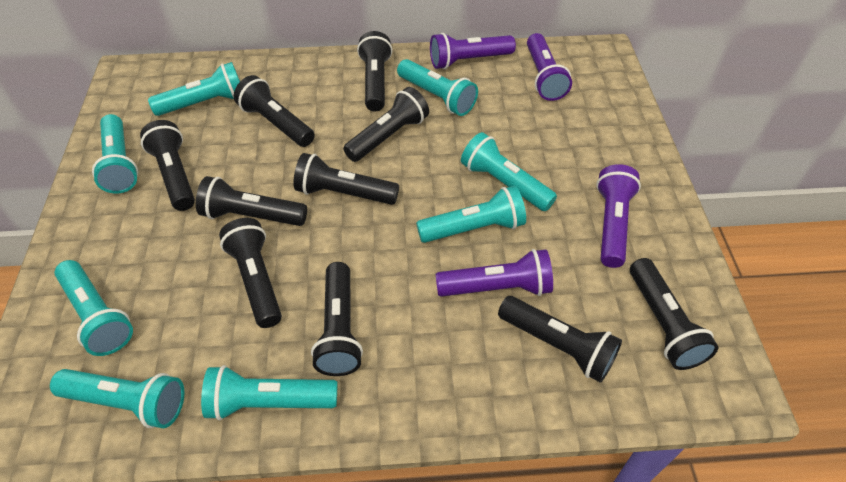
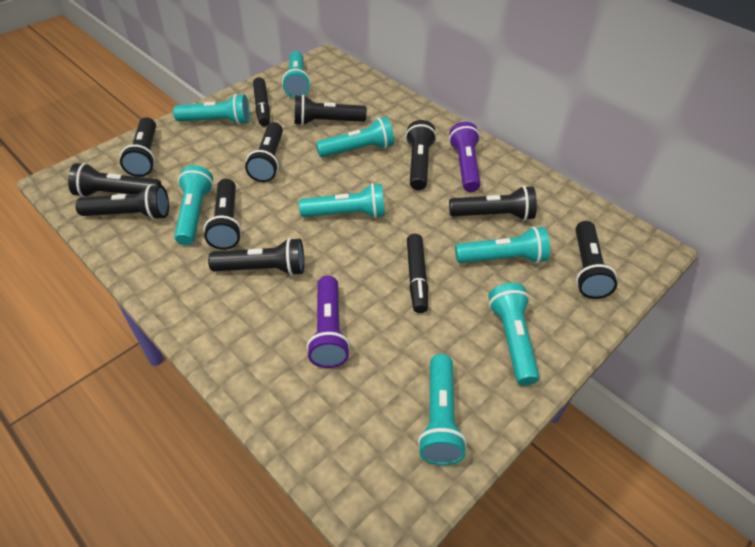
black marker: 0 -> 2
purple flashlight: 4 -> 2

